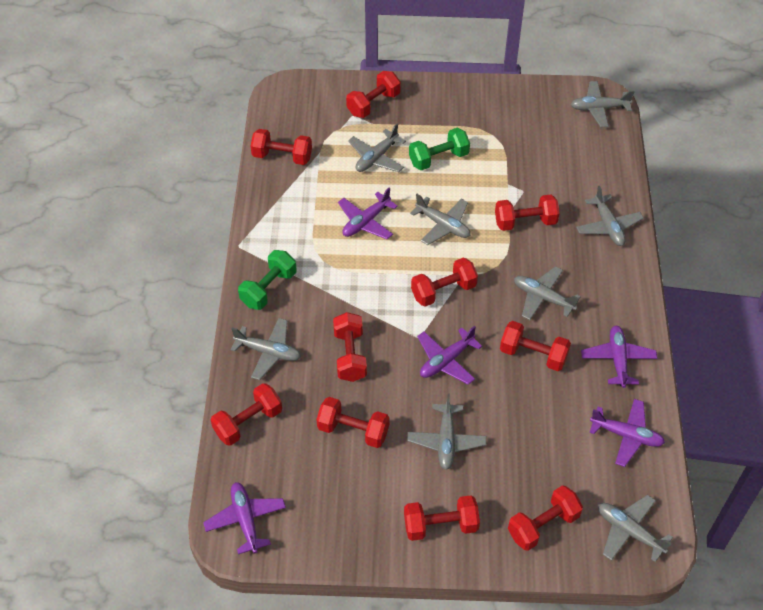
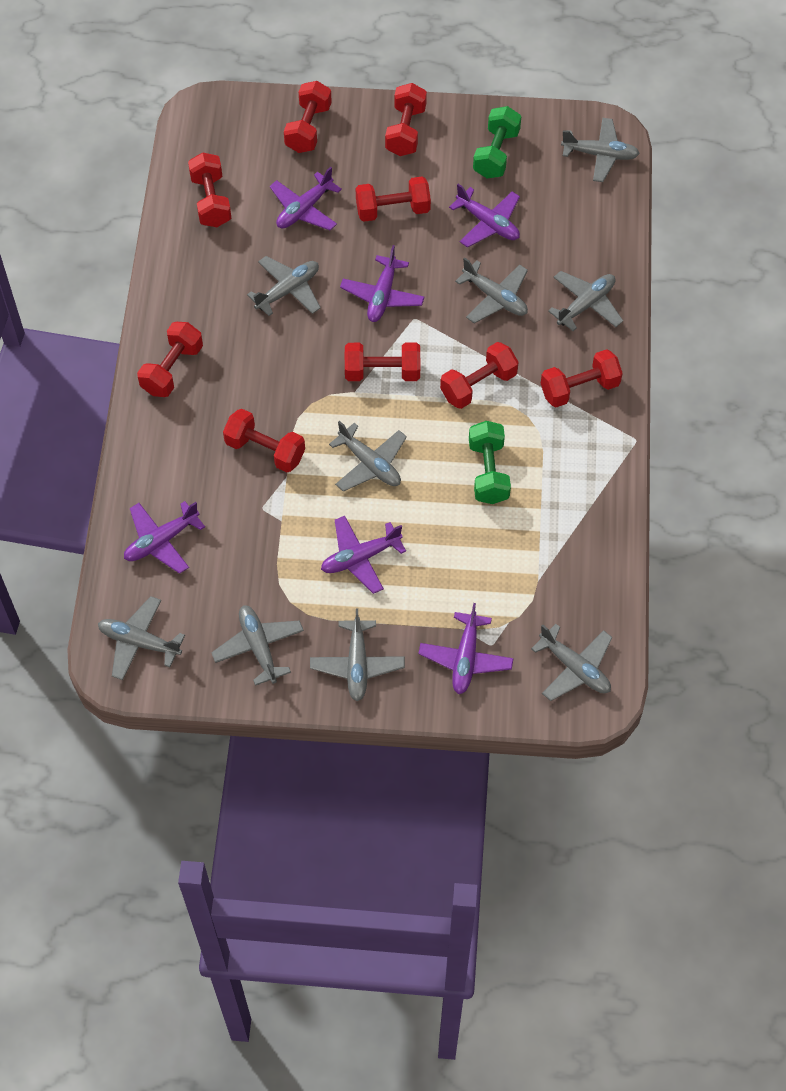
grey plane: 8 -> 9
purple plane: 5 -> 6
red dumbbell: 10 -> 9

